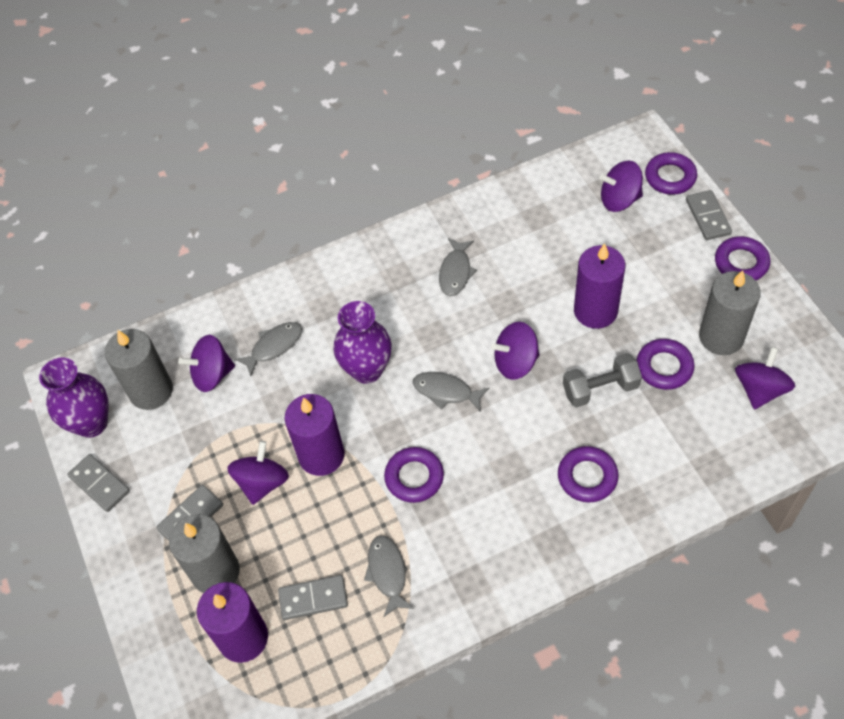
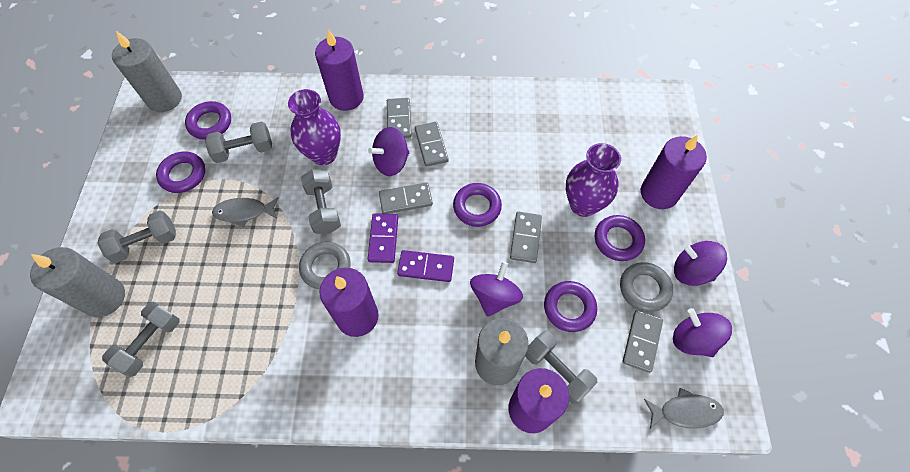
grey domino: 4 -> 5
grey dumbbell: 1 -> 5
grey fish: 4 -> 2
grey ring: 0 -> 2
purple candle: 3 -> 4
purple domino: 0 -> 2
purple spinning top: 5 -> 4

